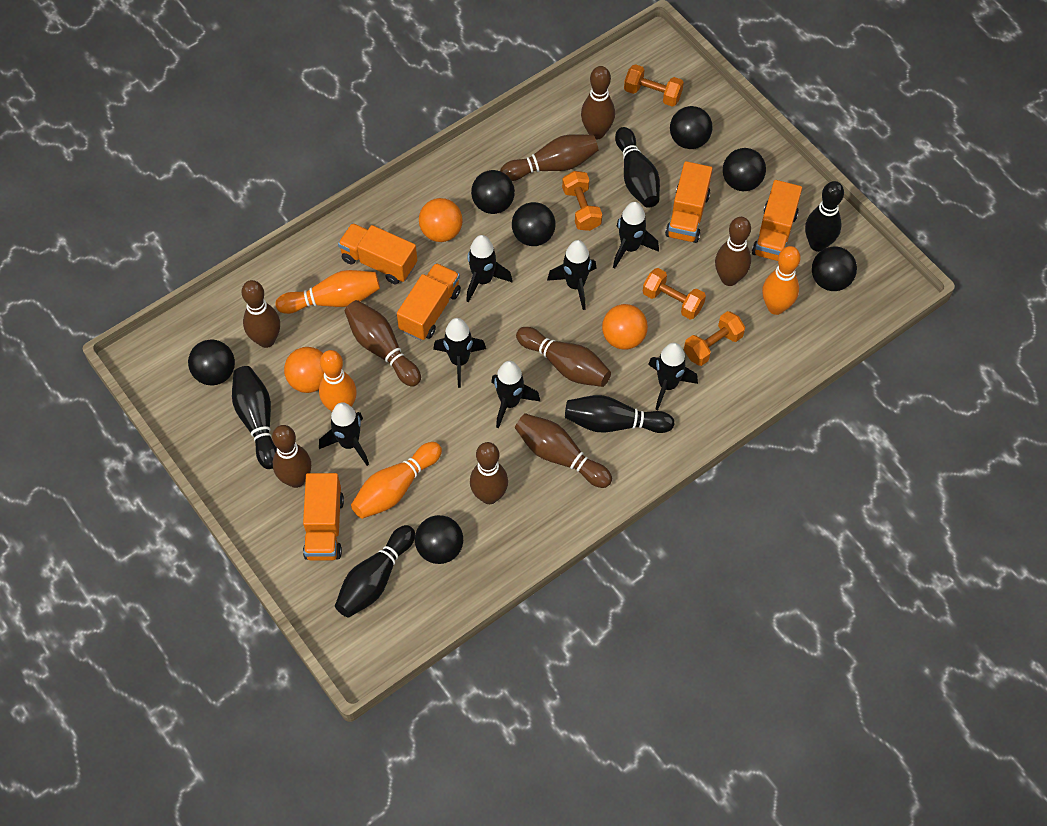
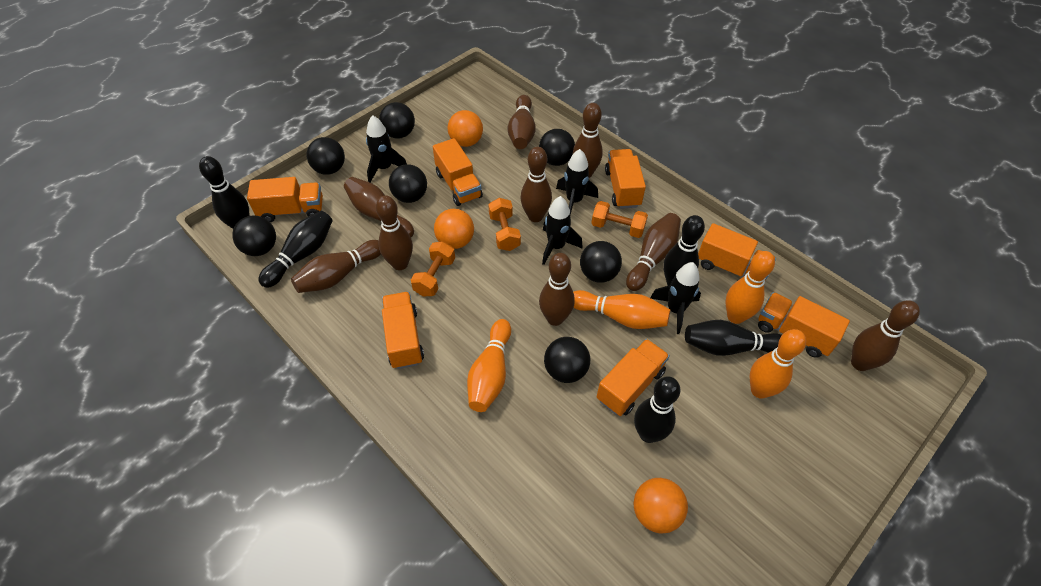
black rocket: 7 -> 4
orange dumbbell: 4 -> 3
orange truck: 5 -> 7

